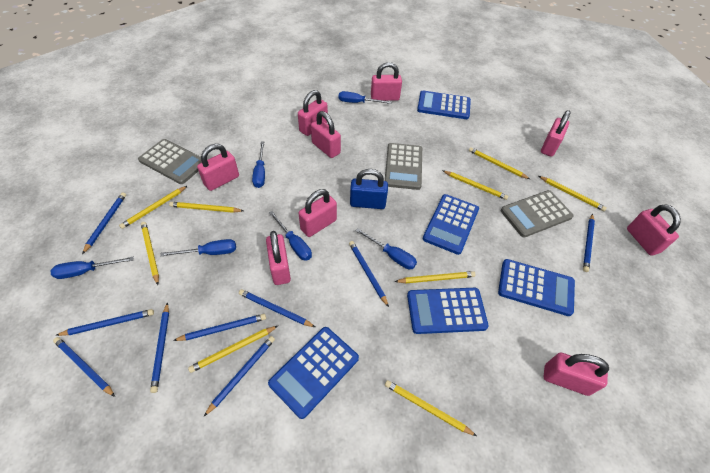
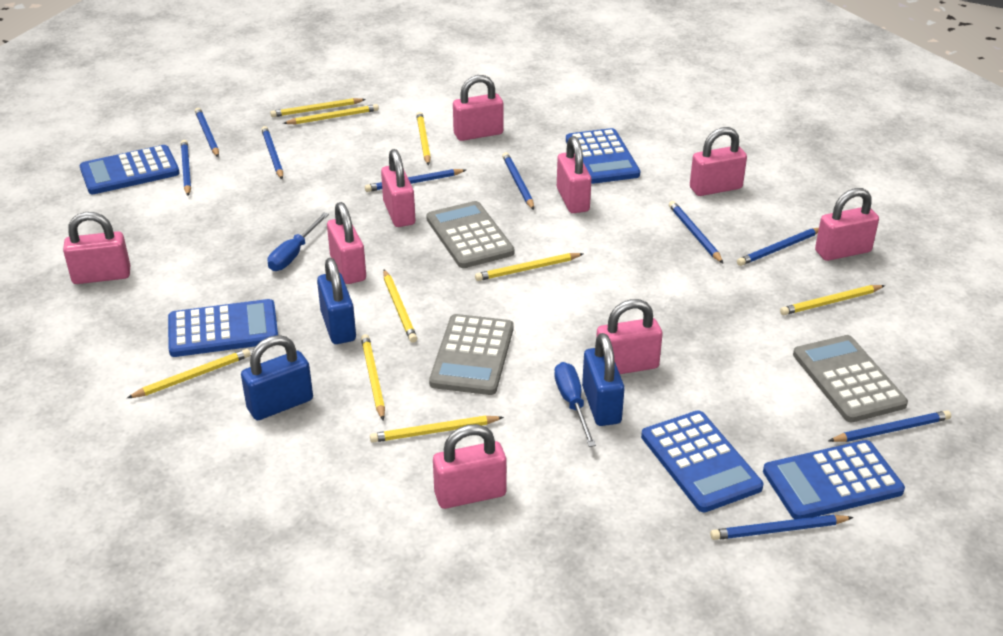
blue padlock: 1 -> 3
blue screwdriver: 6 -> 2

